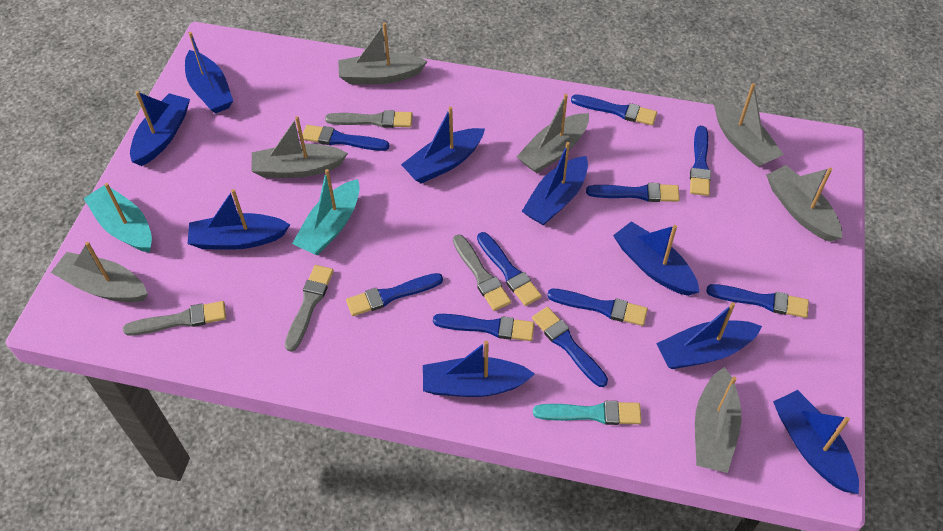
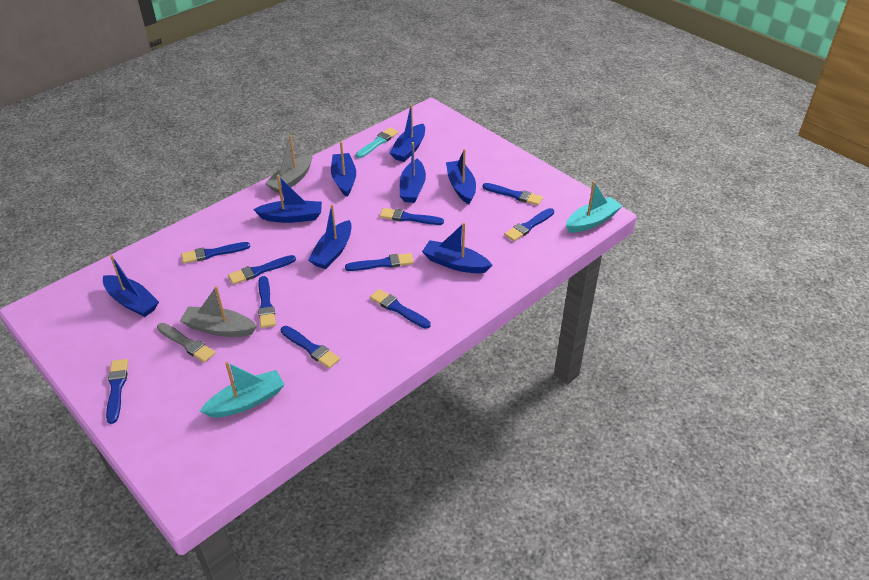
blue boat: 9 -> 8
grey boat: 7 -> 2
grey brush: 4 -> 1

